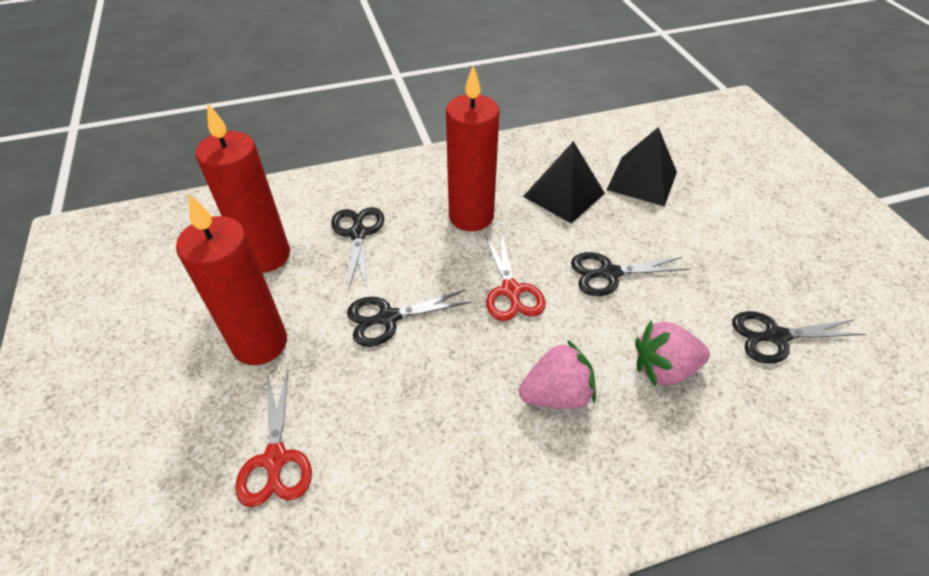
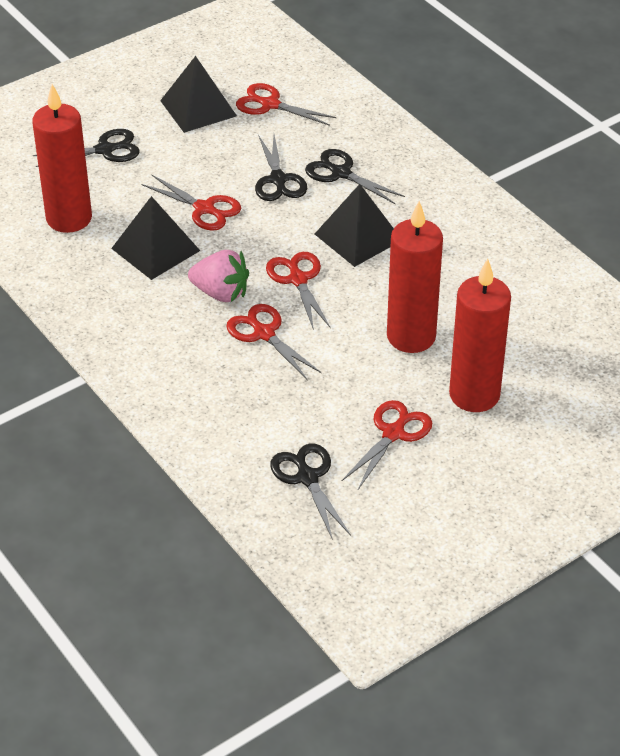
black pyramid: 2 -> 3
pink strawberry: 2 -> 1
red scissors: 2 -> 5

